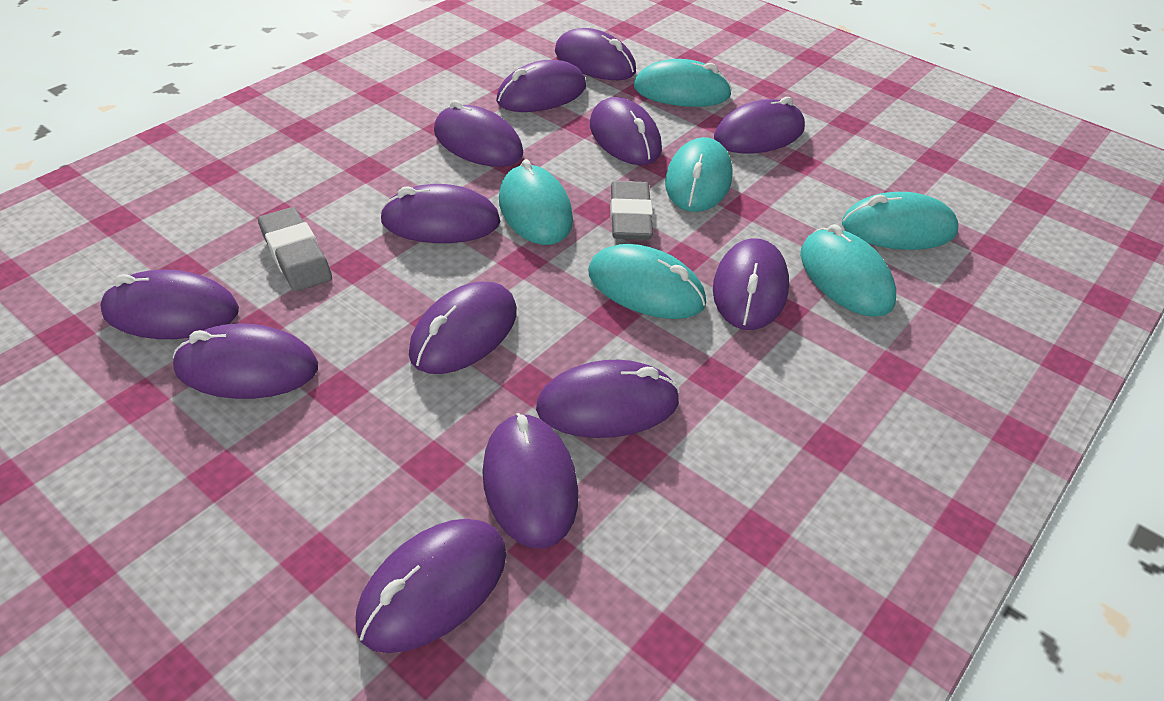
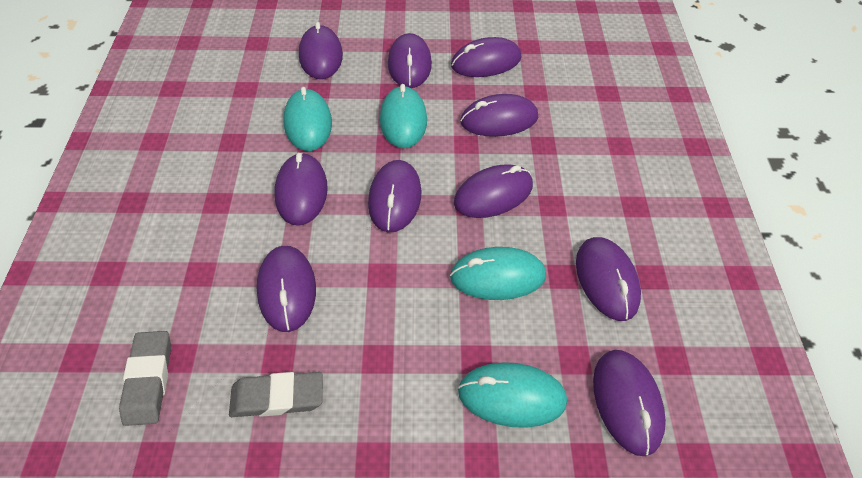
purple mouse: 13 -> 10
turquoise mouse: 6 -> 4

